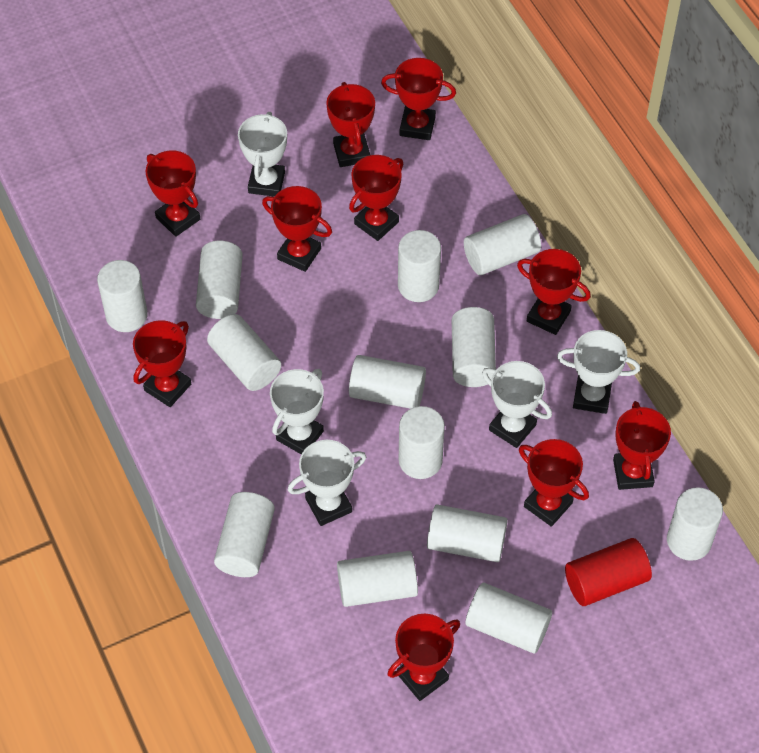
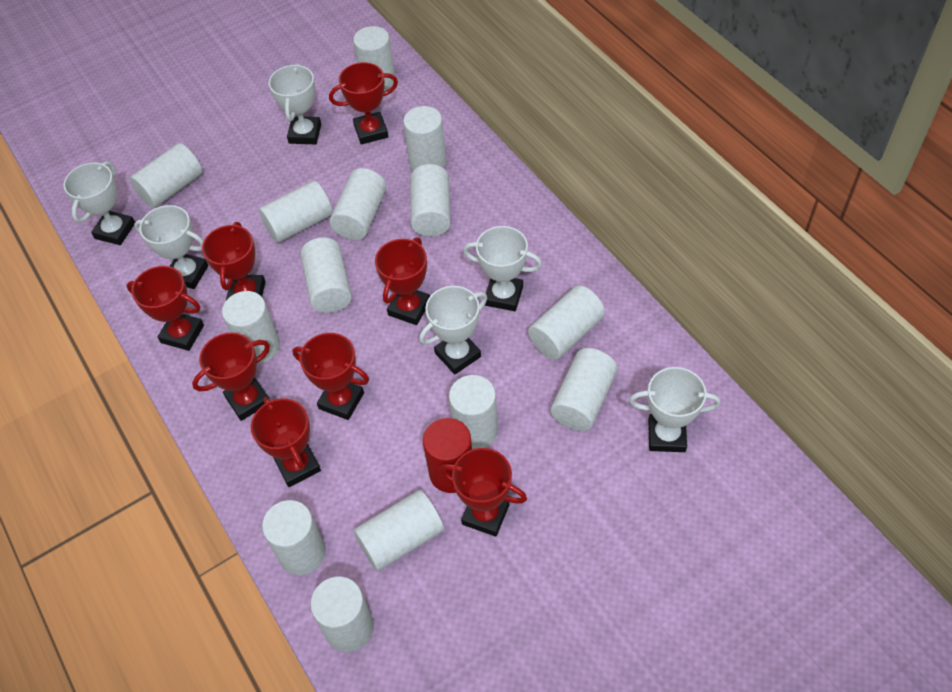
red trophy: 10 -> 8
white cylinder: 13 -> 14
white trophy: 5 -> 6

